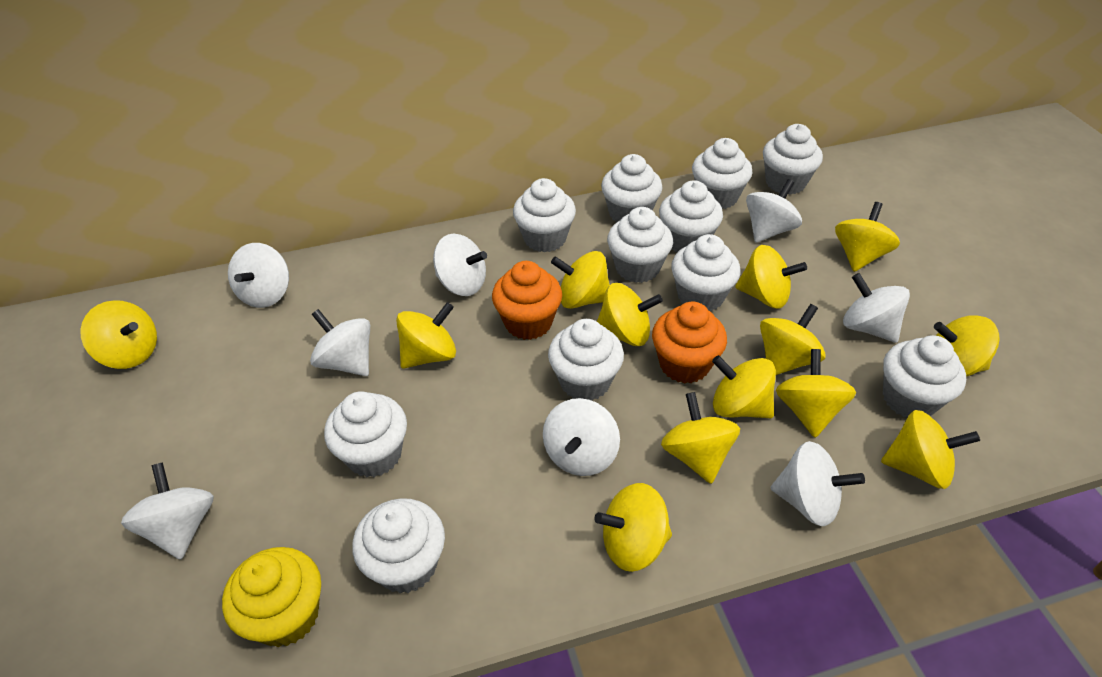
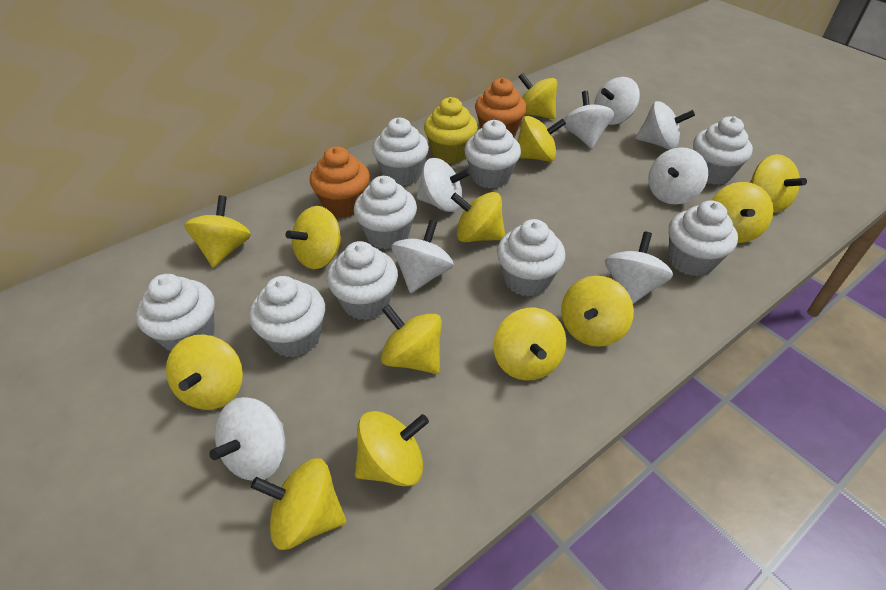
white cupcake: 11 -> 9

